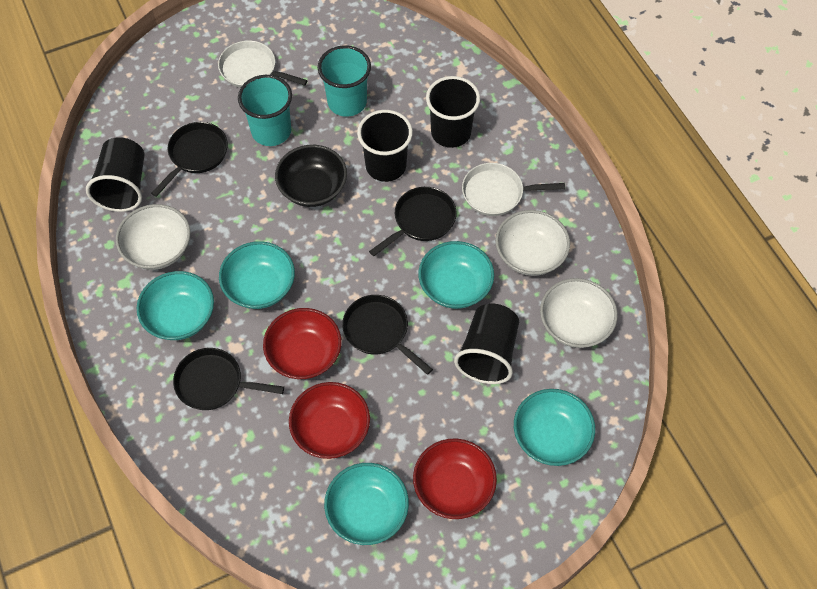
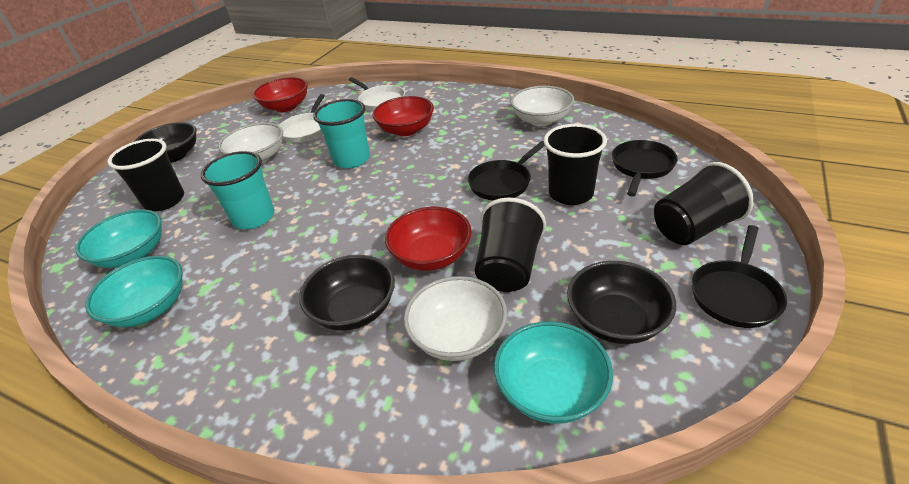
black bowl: 1 -> 3
black pan: 4 -> 3
turquoise bowl: 5 -> 3

